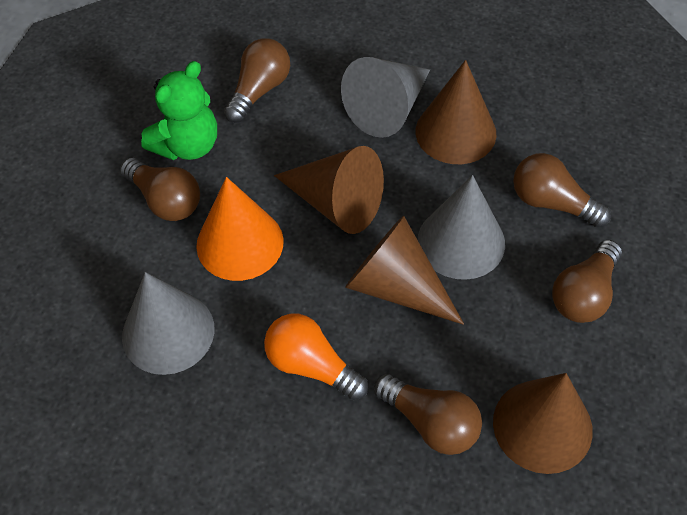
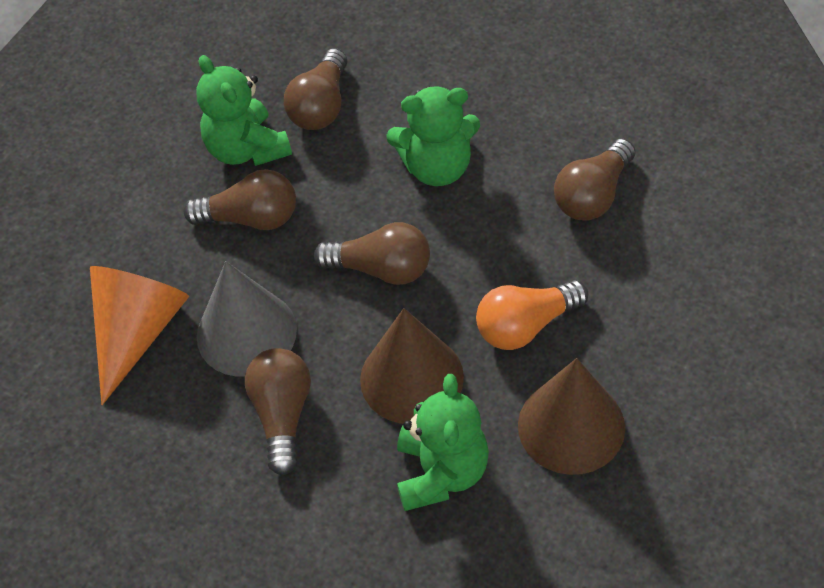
brown cone: 4 -> 2
green teddy bear: 1 -> 3
grey cone: 3 -> 1

